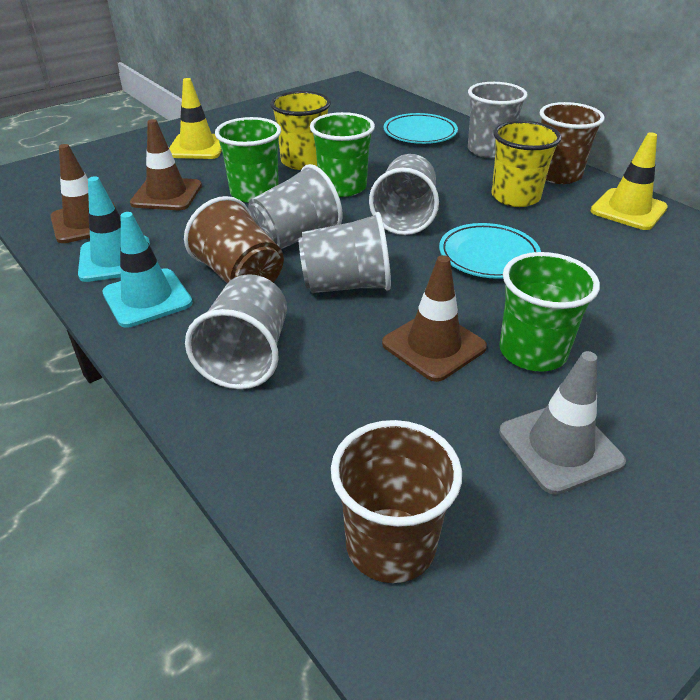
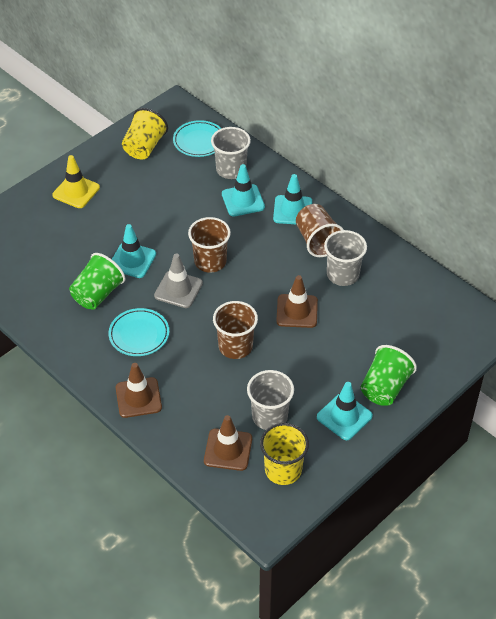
green cup: 3 -> 2
grey cup: 5 -> 3
turquoise traffic cone: 2 -> 4
yellow traffic cone: 2 -> 1

